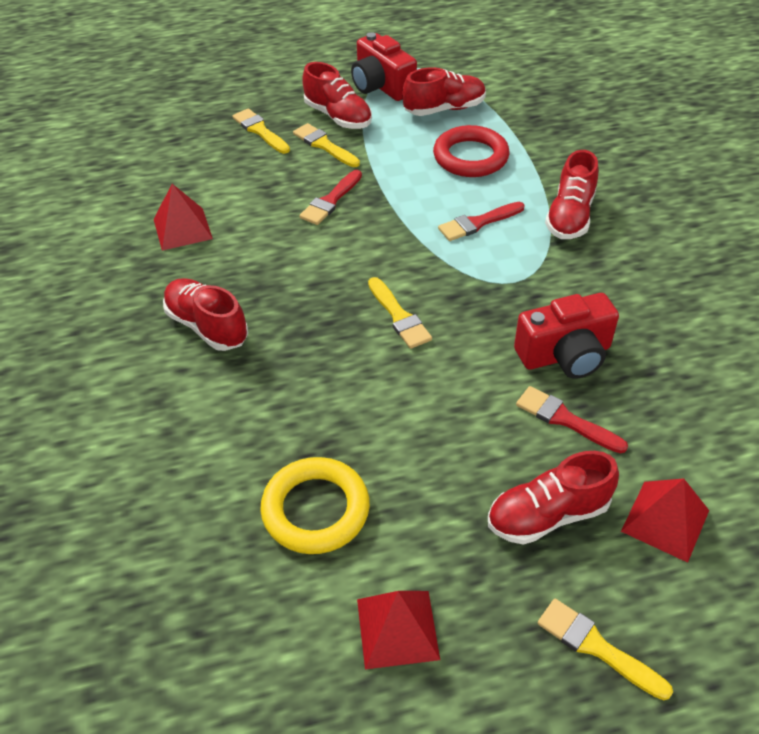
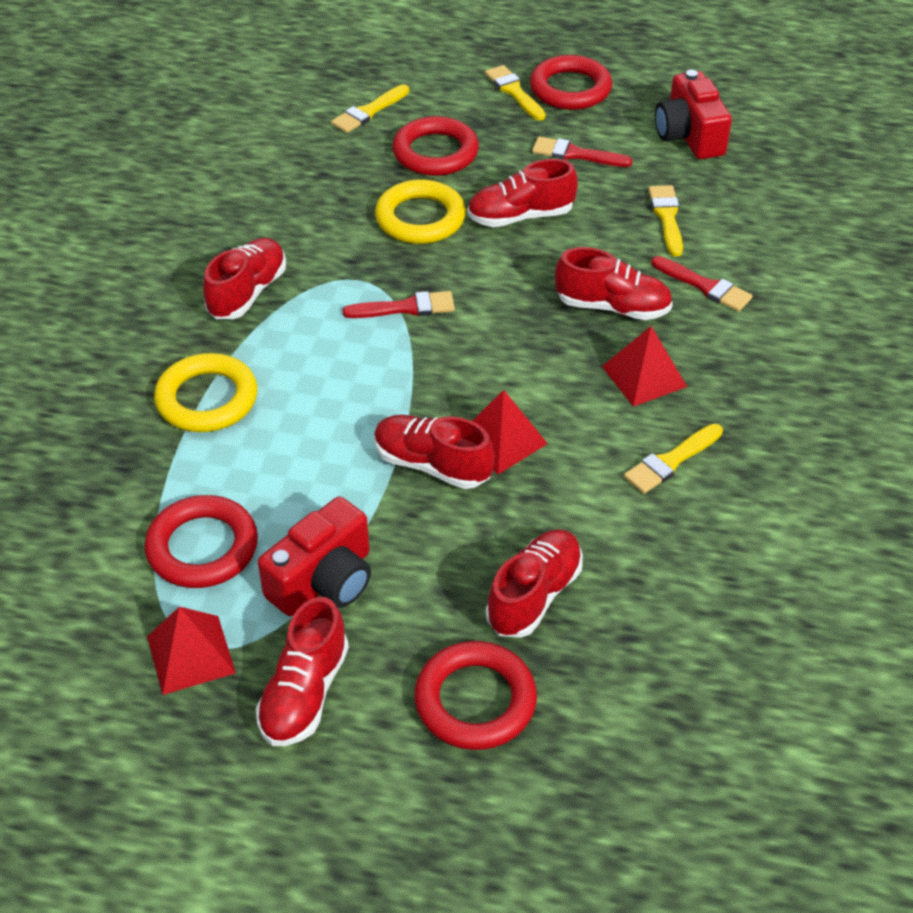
red ring: 1 -> 4
red shoe: 5 -> 6
yellow ring: 1 -> 2

